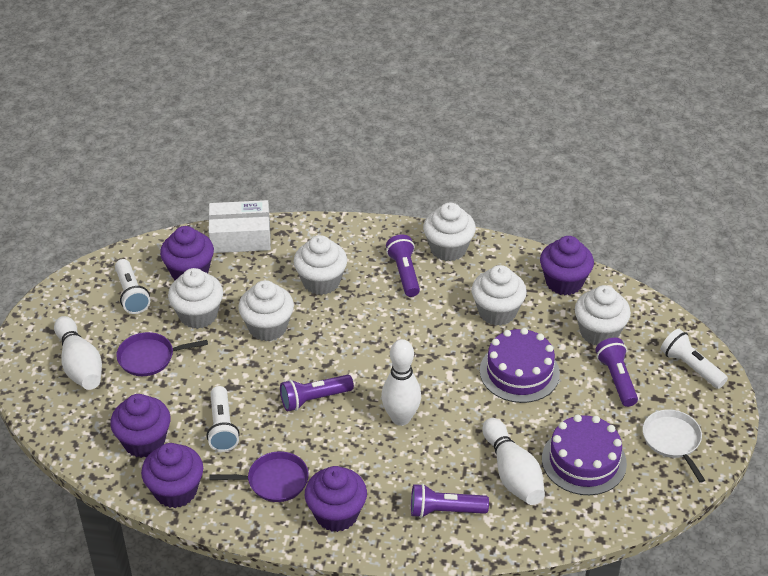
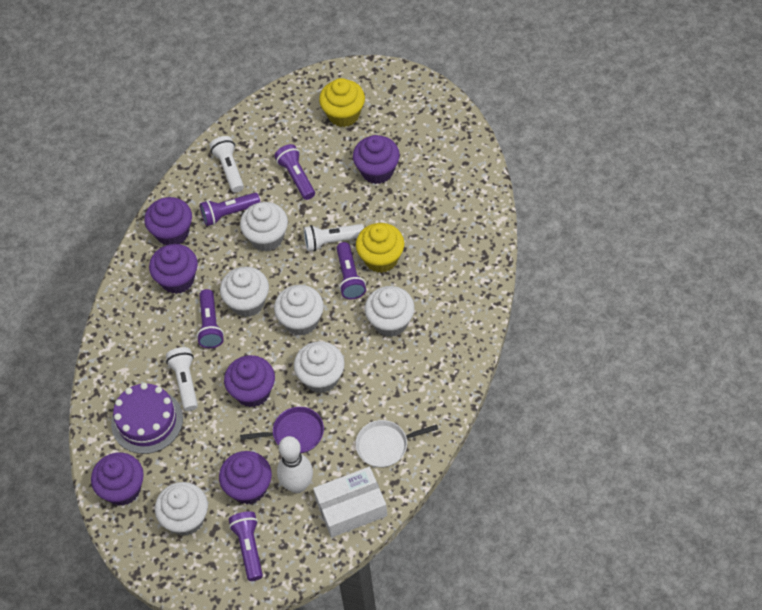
purple cake: 2 -> 1
purple cupcake: 5 -> 6
purple flashlight: 4 -> 5
purple pan: 2 -> 1
white bowling pin: 3 -> 1
yellow cupcake: 0 -> 2

